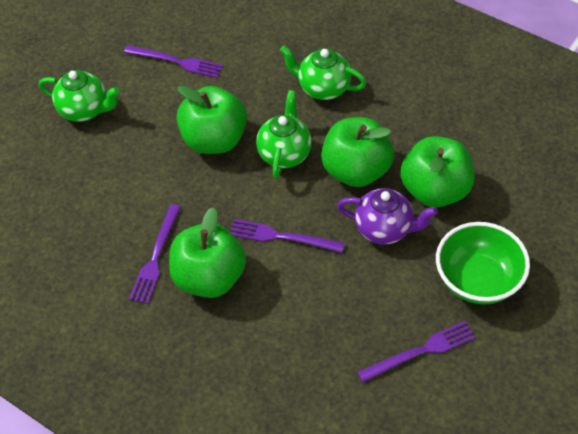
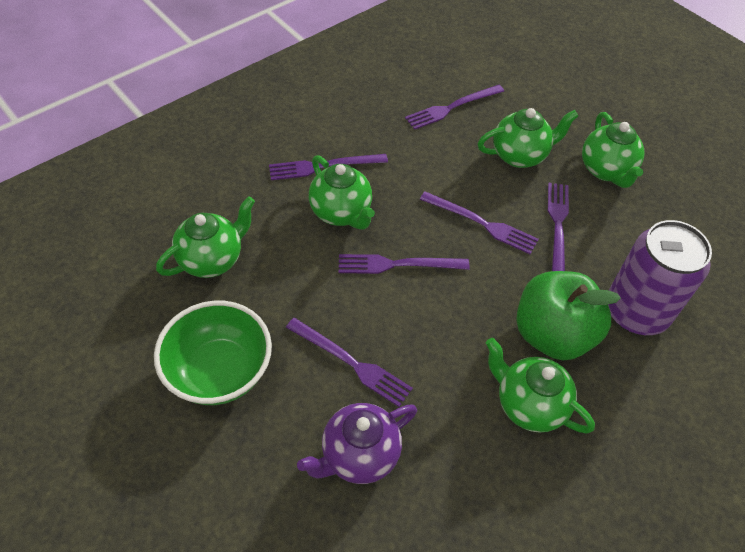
green apple: 4 -> 1
green teapot: 3 -> 5
purple can: 0 -> 1
purple fork: 4 -> 6

